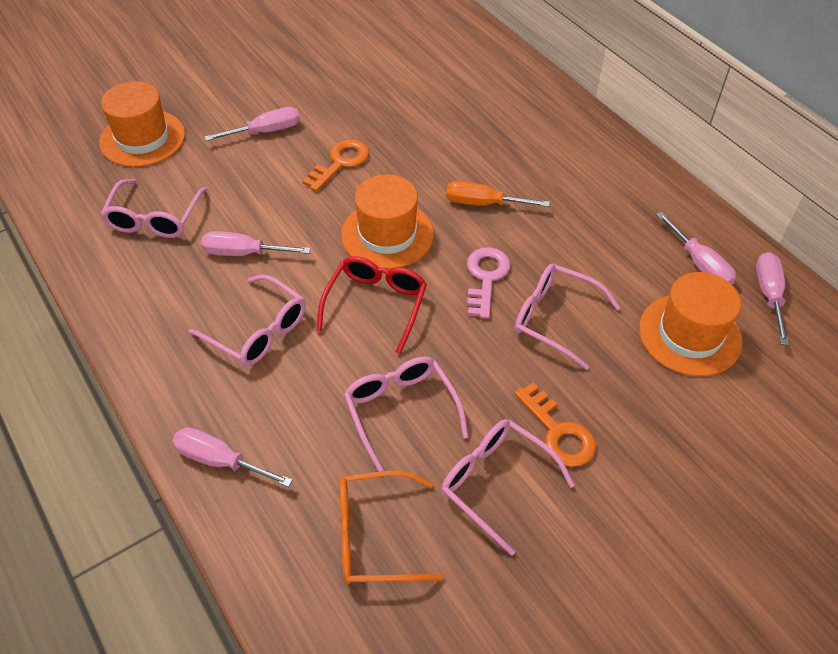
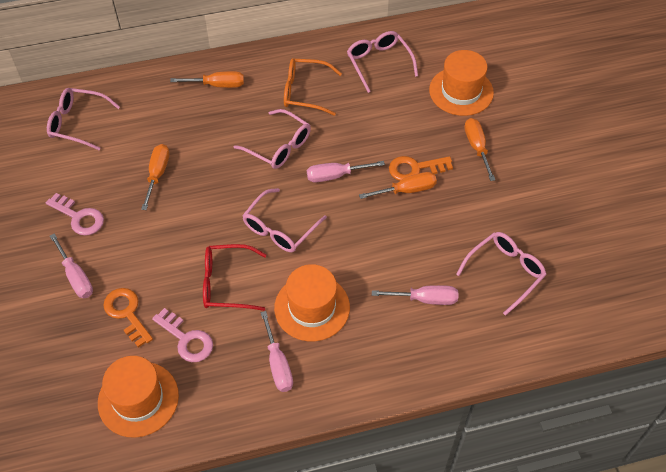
orange screwdriver: 1 -> 4
pink key: 1 -> 2
pink screwdriver: 5 -> 4

